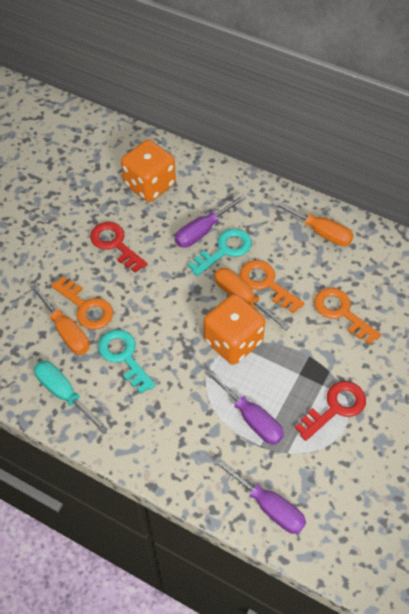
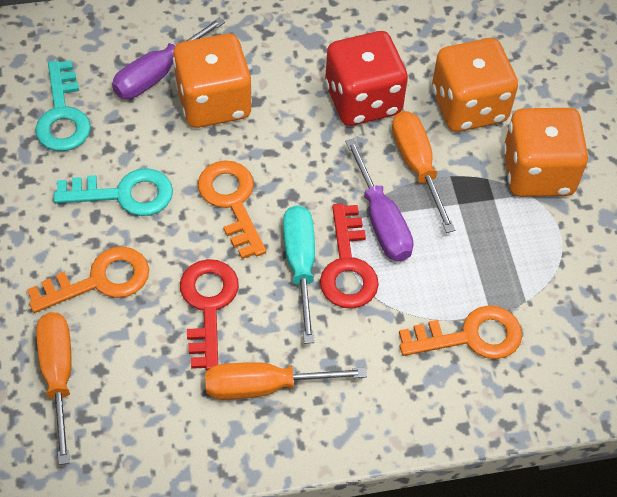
orange dice: 2 -> 3
purple screwdriver: 3 -> 2
red dice: 0 -> 1

